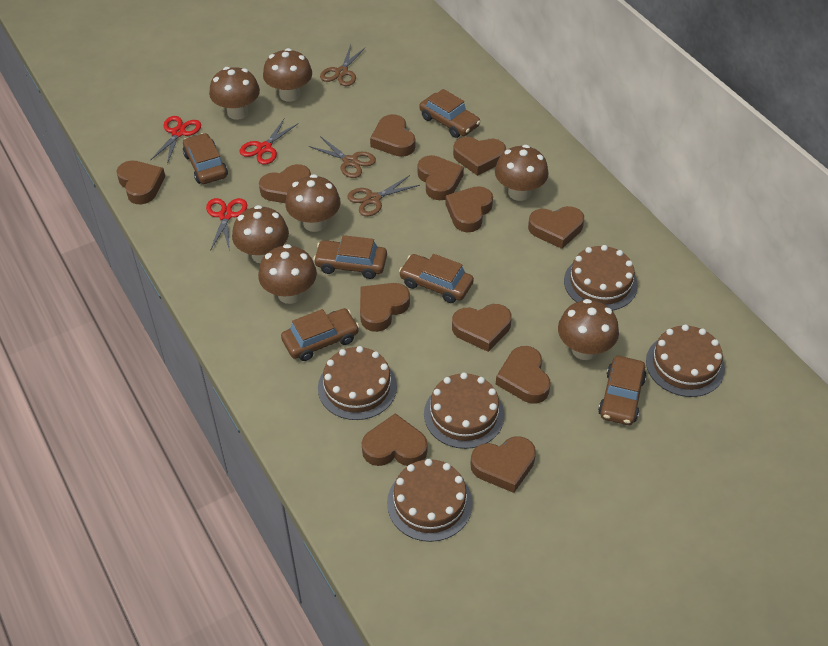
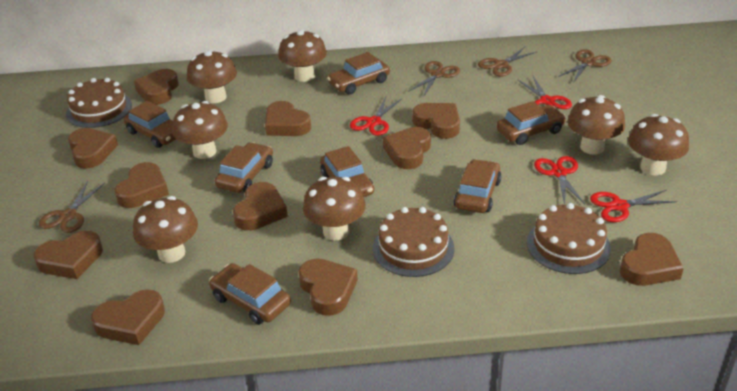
brown cake: 5 -> 3
brown car: 6 -> 7
brown heart: 12 -> 11
brown scissors: 3 -> 4
red scissors: 3 -> 4

